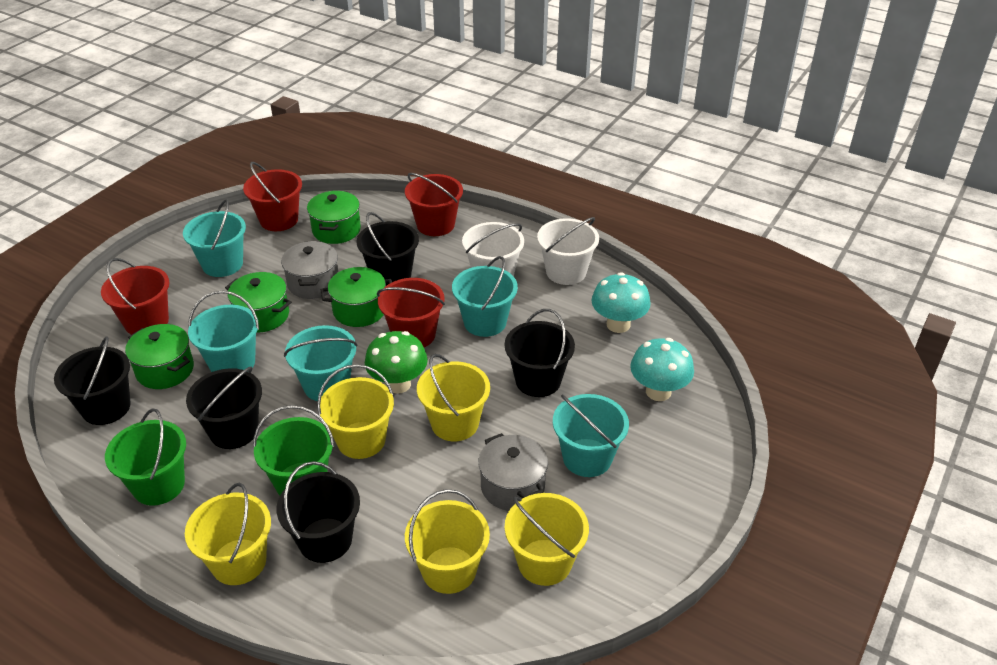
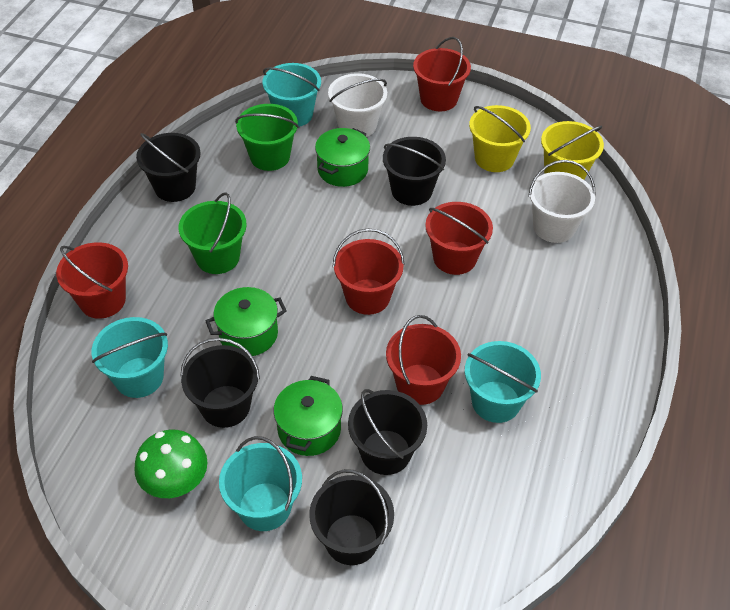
green pot: 4 -> 3
grey pot: 2 -> 0
red bucket: 4 -> 5
turquoise bucket: 5 -> 4
turquoise mushroom: 2 -> 0
yellow bucket: 5 -> 2

